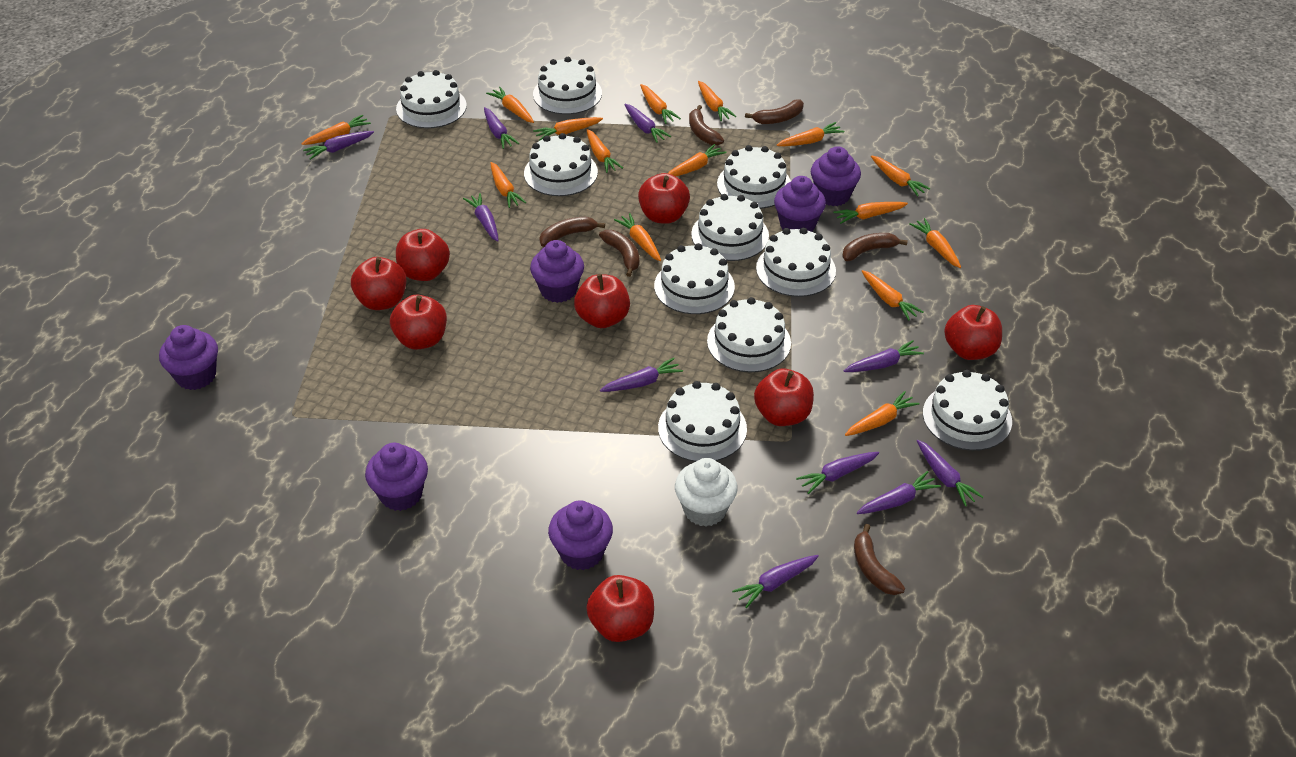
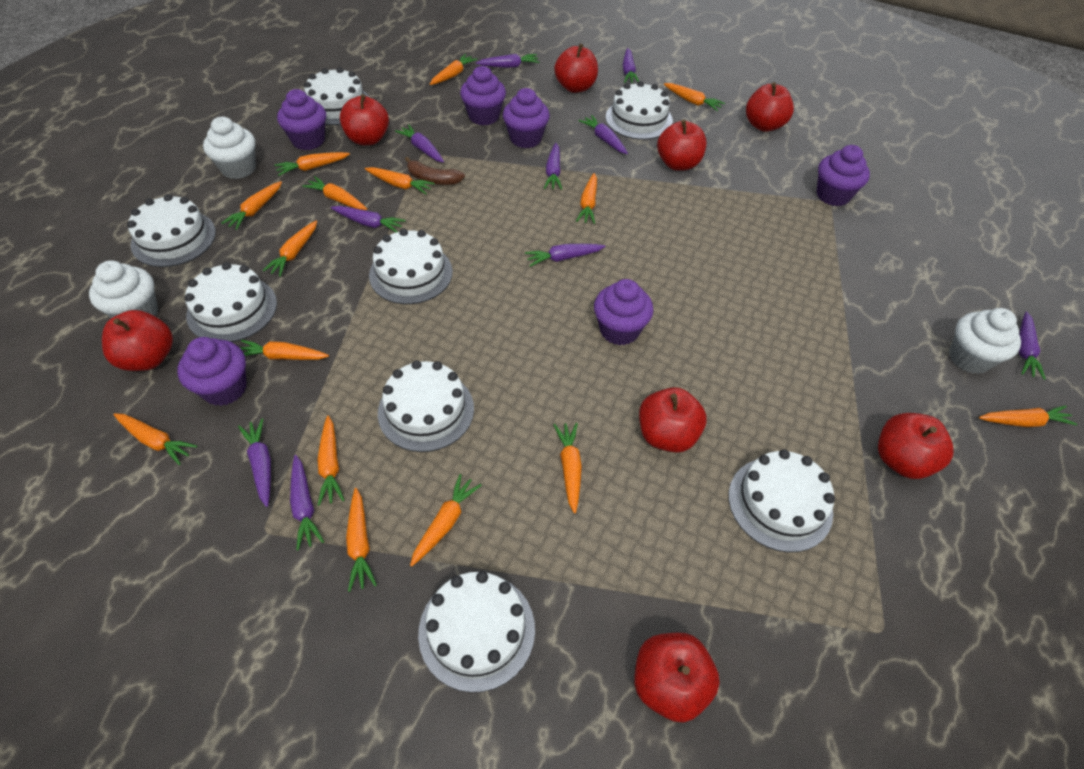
brown banana: 6 -> 1
white cake: 10 -> 8
white cupcake: 1 -> 3

